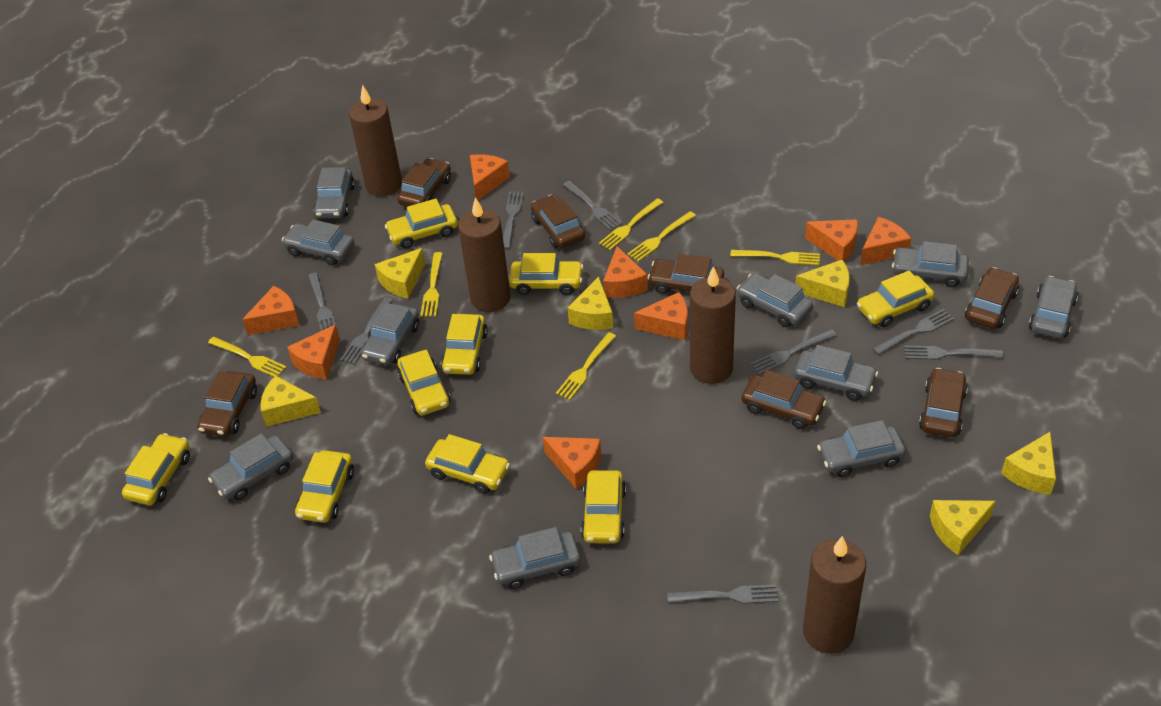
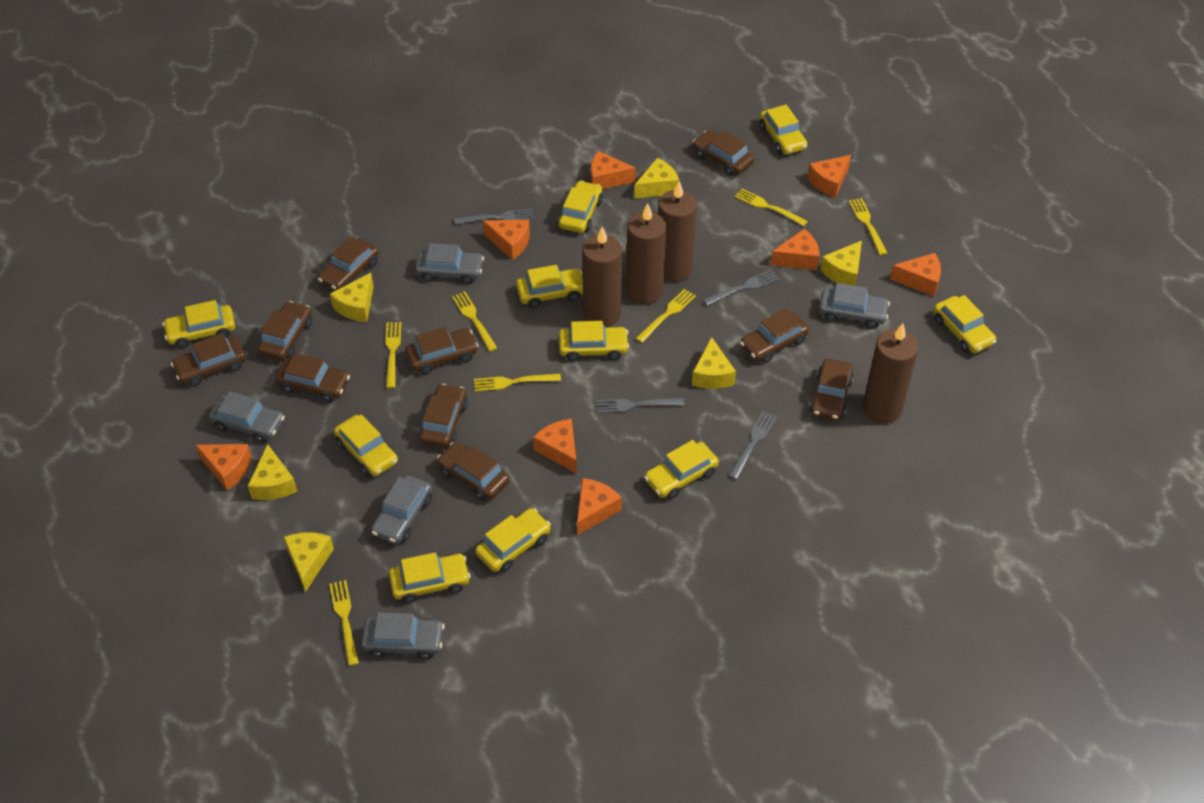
brown car: 7 -> 10
grey car: 10 -> 5
grey fork: 8 -> 4
yellow car: 9 -> 10
yellow fork: 6 -> 7

